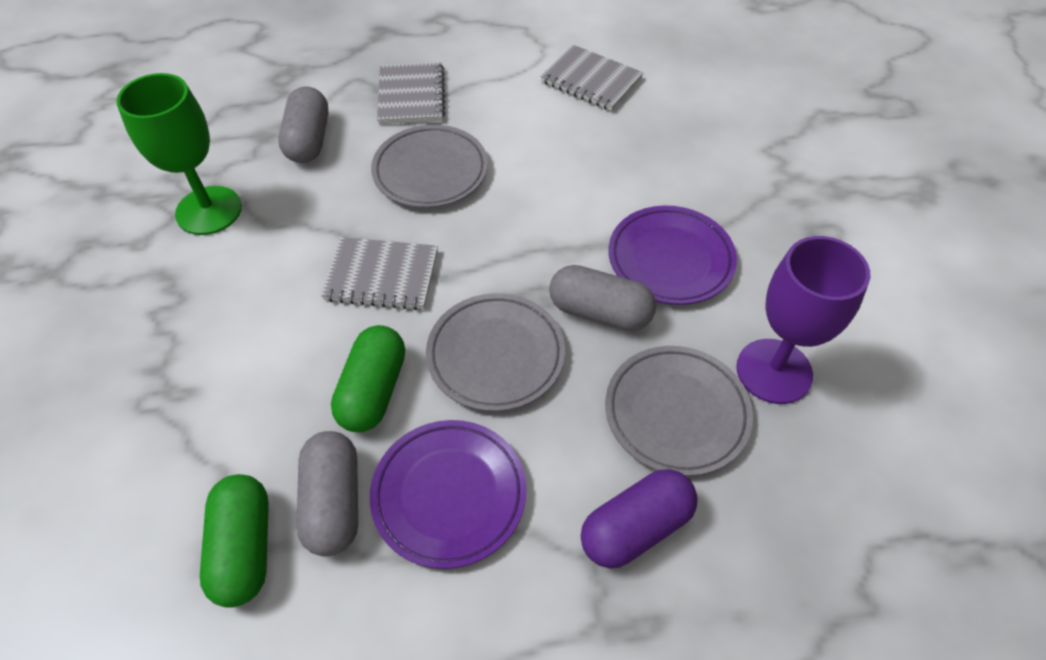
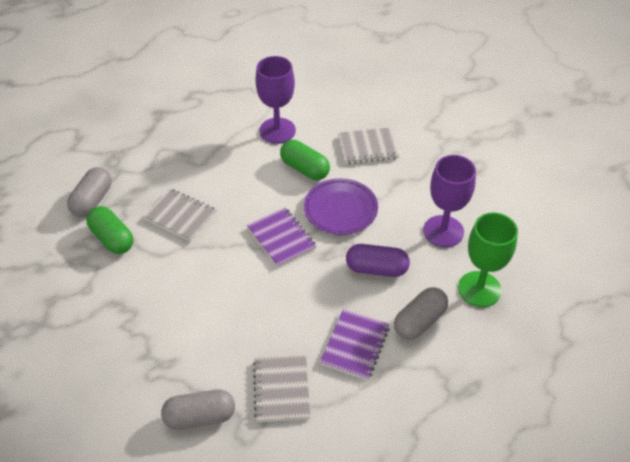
grey plate: 3 -> 0
purple goblet: 1 -> 2
purple notebook: 0 -> 2
purple plate: 2 -> 1

